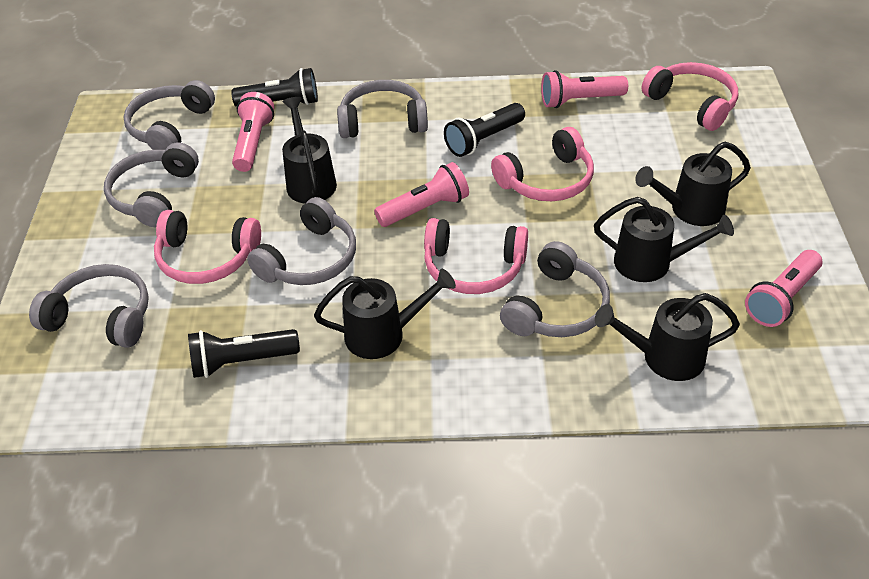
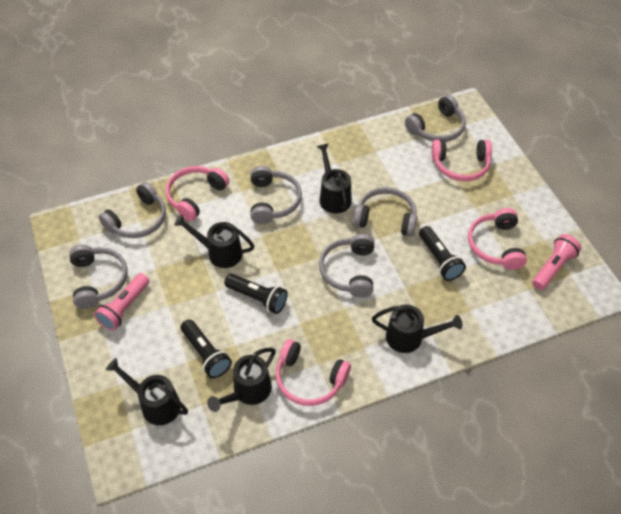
pink flashlight: 4 -> 2

